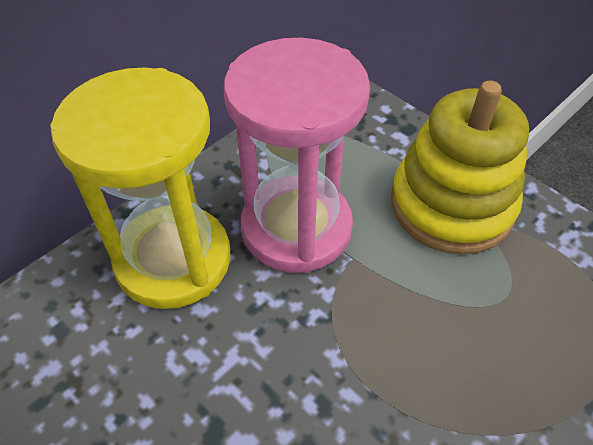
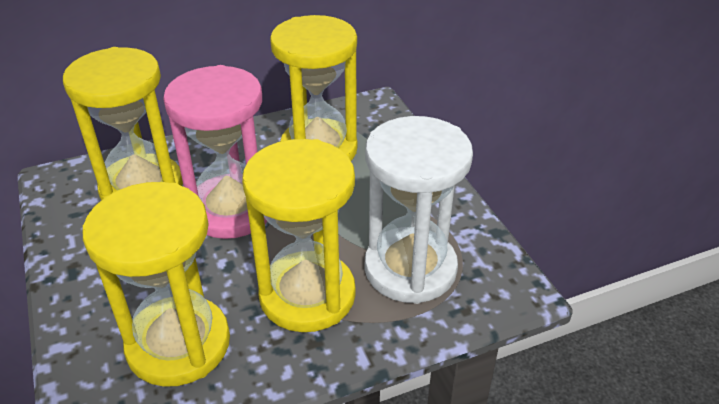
white hourglass: 0 -> 1
yellow hourglass: 1 -> 4
yellow stacking toy: 1 -> 0

